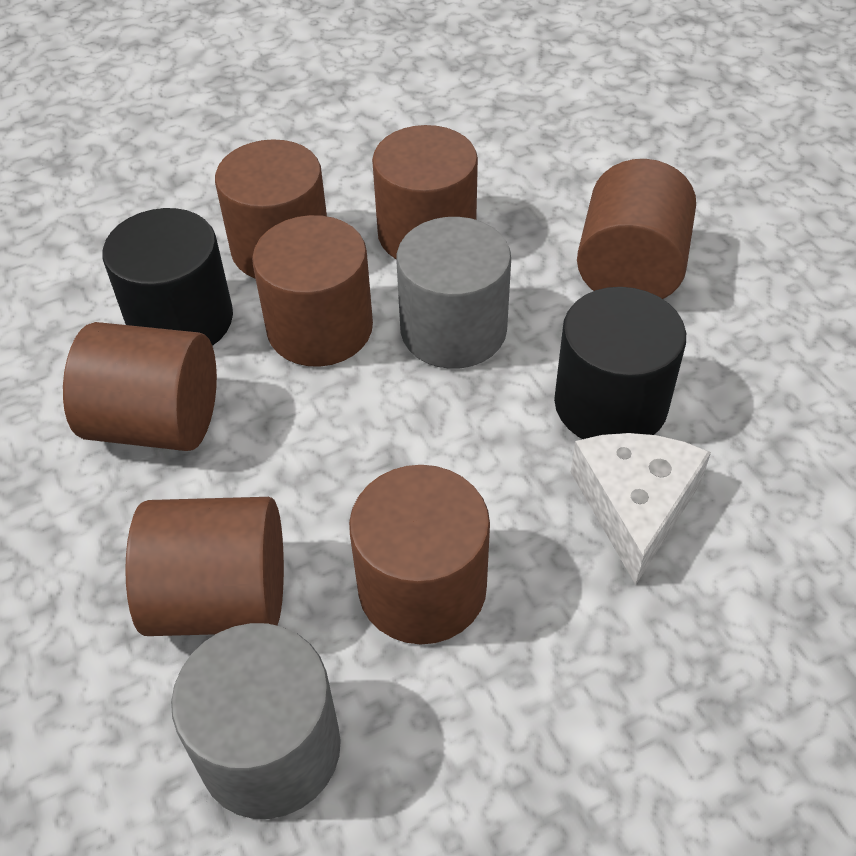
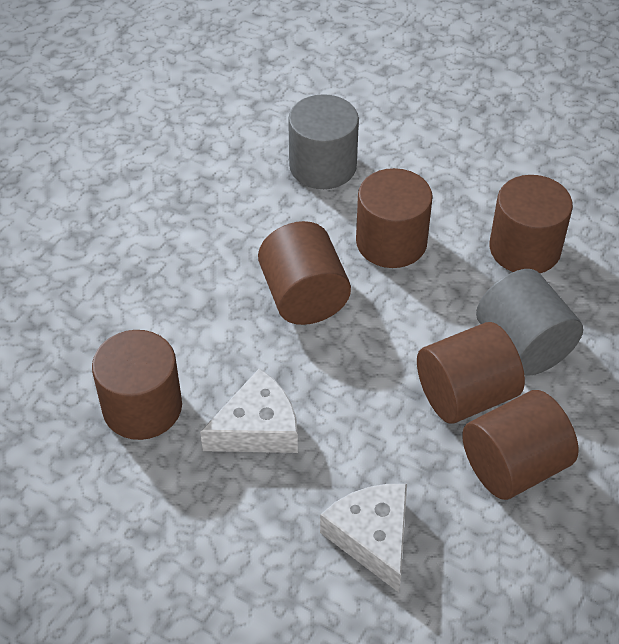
black cylinder: 2 -> 0
brown cylinder: 7 -> 6
white cheese: 1 -> 2

